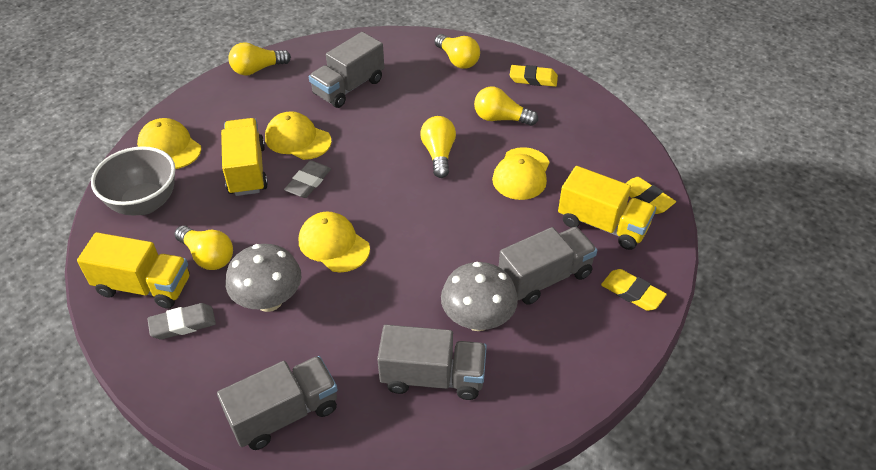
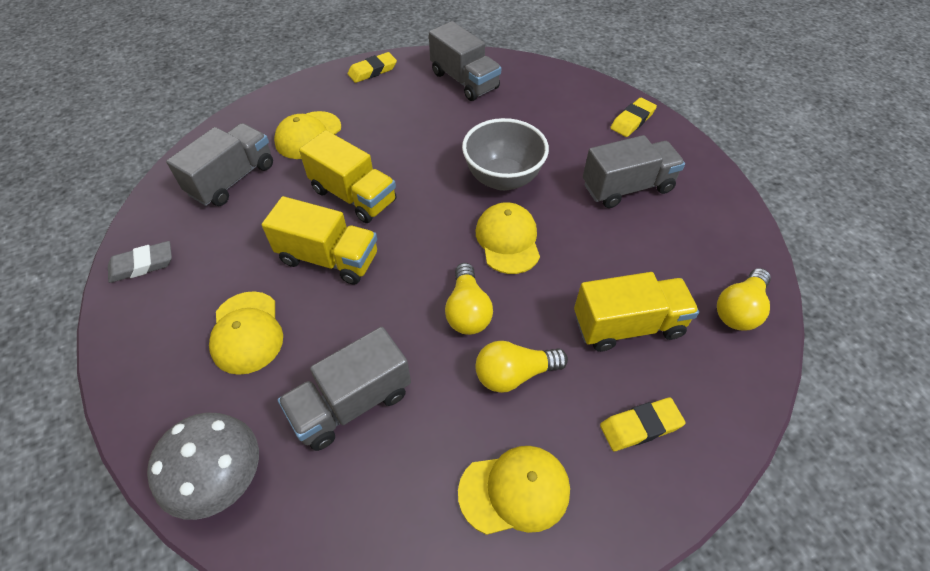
grey eraser: 2 -> 1
grey mushroom: 2 -> 1
yellow light bulb: 5 -> 3

